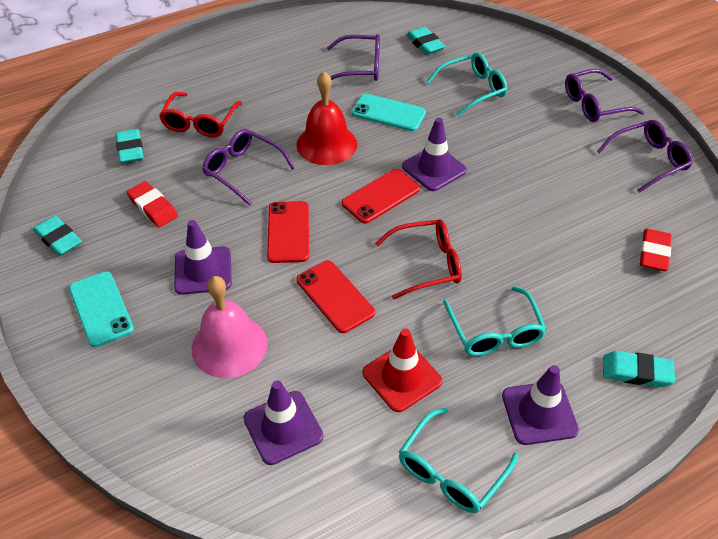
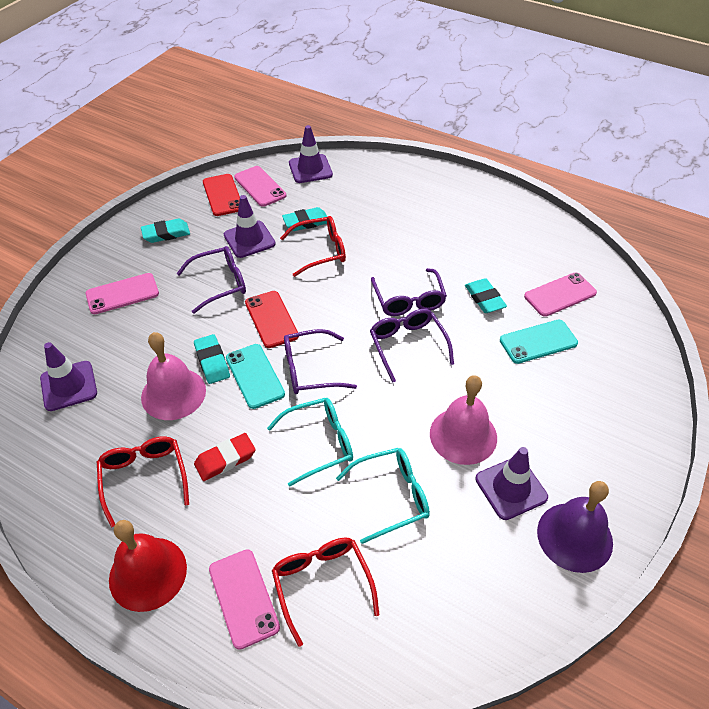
pink bell: 1 -> 2
pink phone: 0 -> 4
purple bell: 0 -> 1
red eraser: 2 -> 1
red glasses: 2 -> 3
red phone: 3 -> 2
red traffic cone: 1 -> 0
turquoise glasses: 3 -> 2

